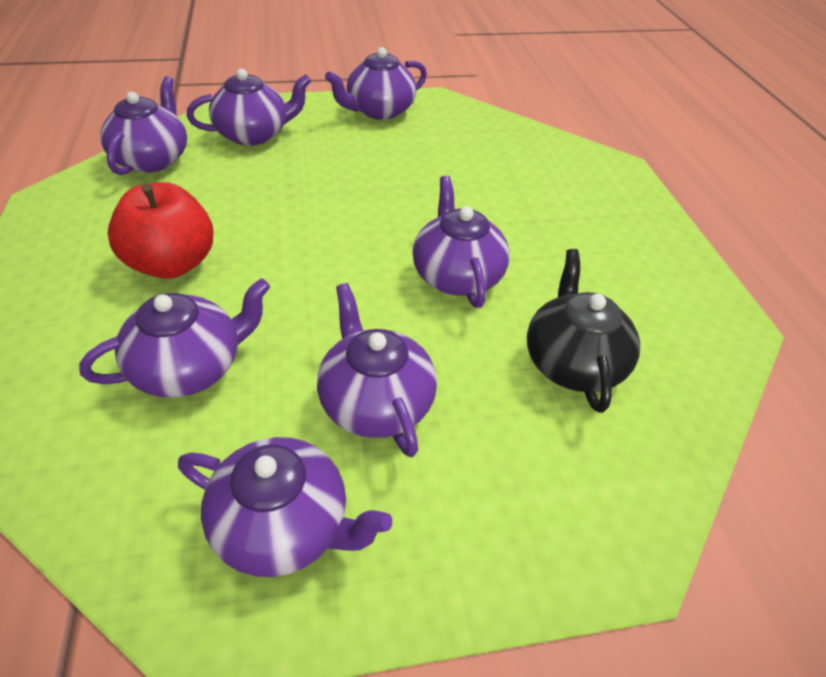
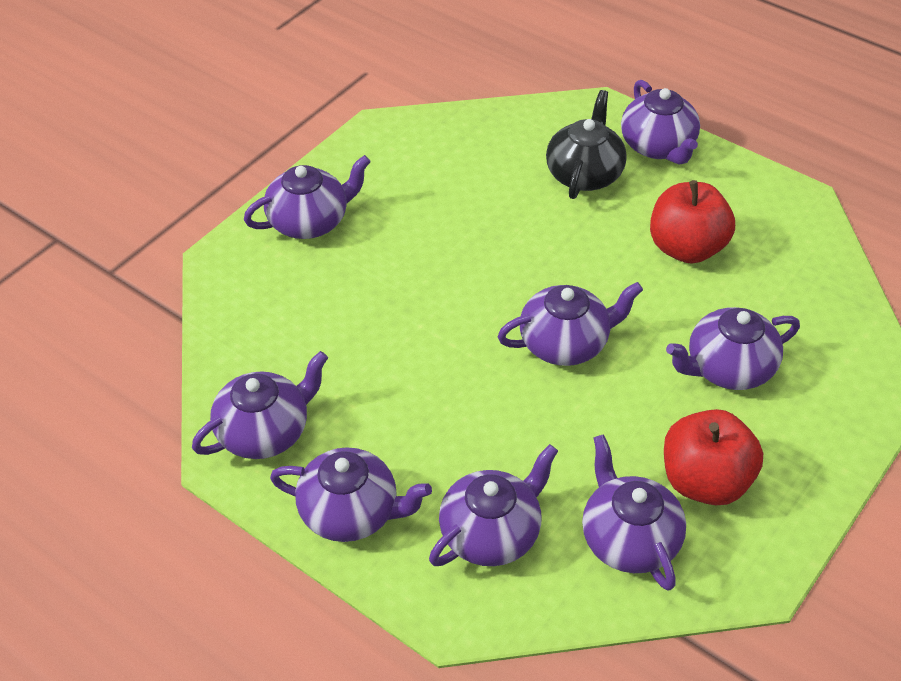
purple teapot: 7 -> 8
red apple: 1 -> 2

